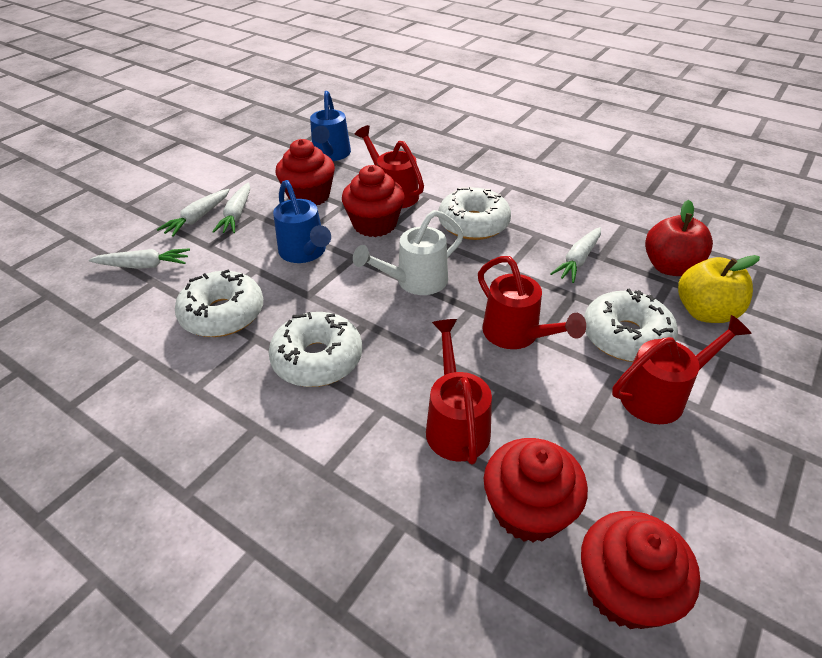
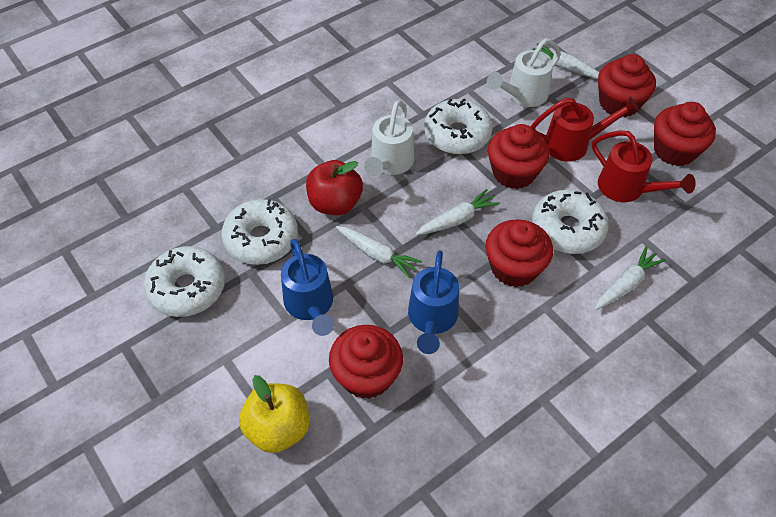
red cupcake: 4 -> 5
red watering can: 4 -> 2
white watering can: 1 -> 2

